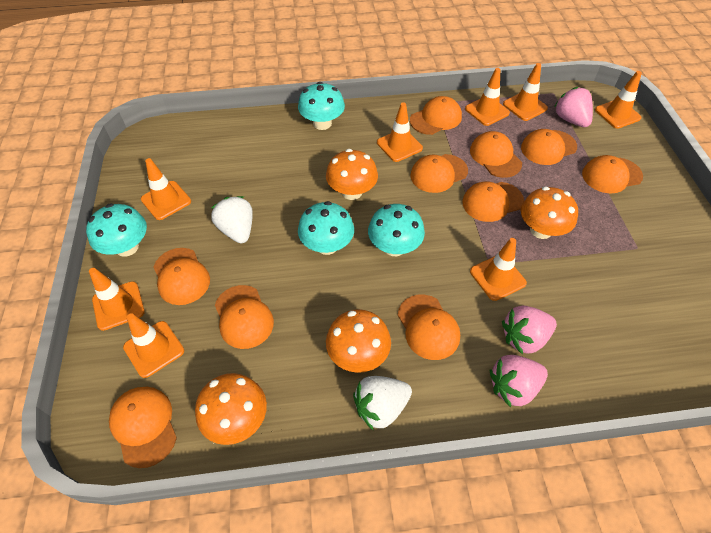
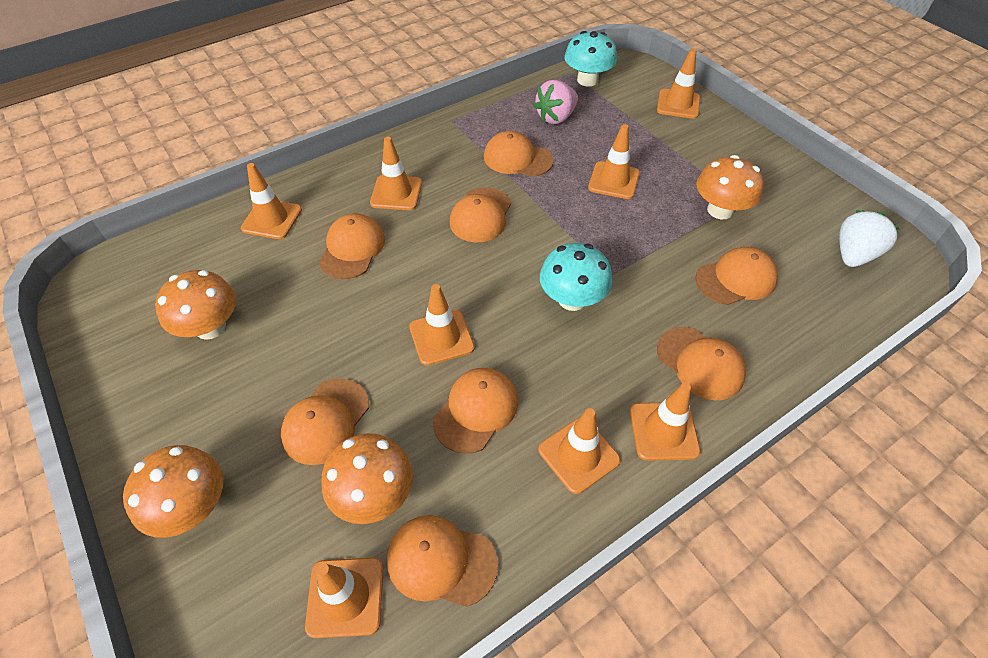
orange cap: 10 -> 8
pink strawberry: 3 -> 1
turquoise mushroom: 4 -> 2
white strawberry: 2 -> 1

